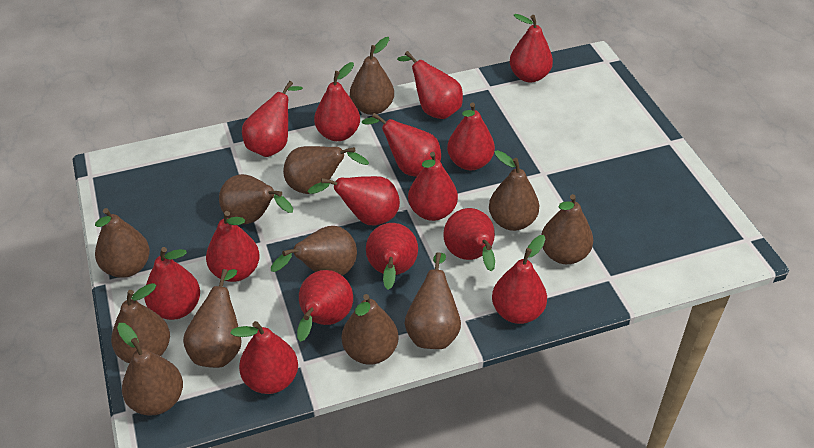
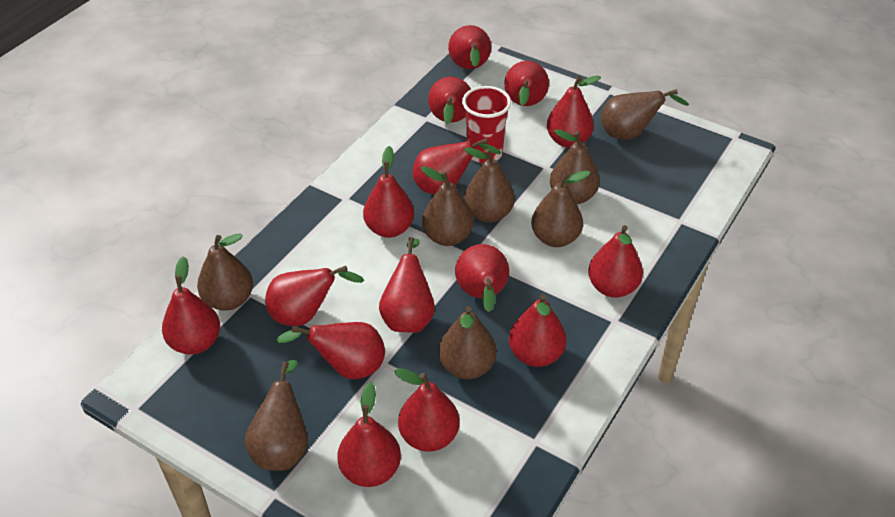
brown pear: 12 -> 8
red cup: 0 -> 1

